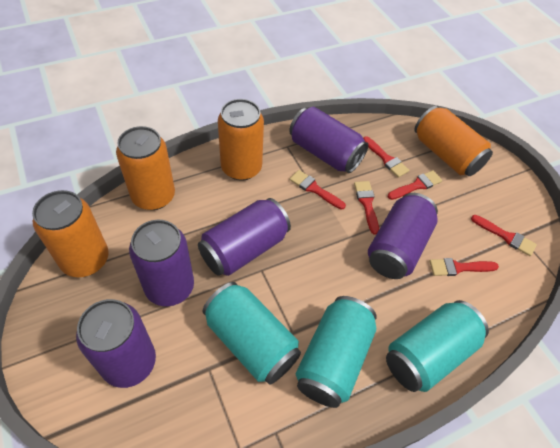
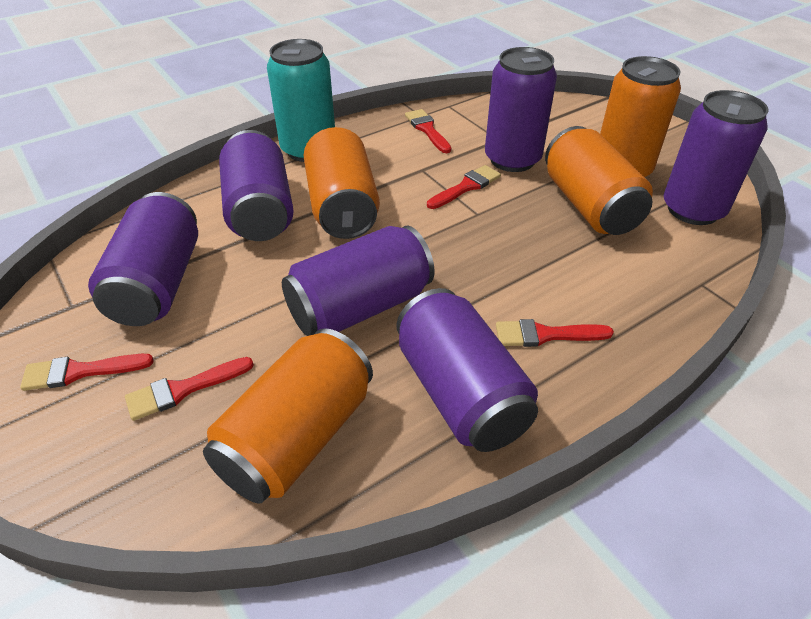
purple can: 5 -> 6
red brush: 6 -> 5
turquoise can: 3 -> 1

